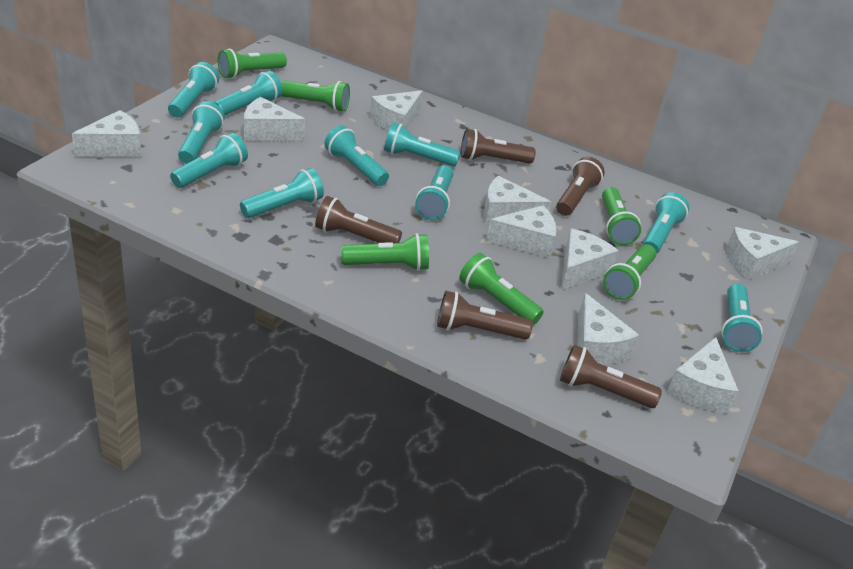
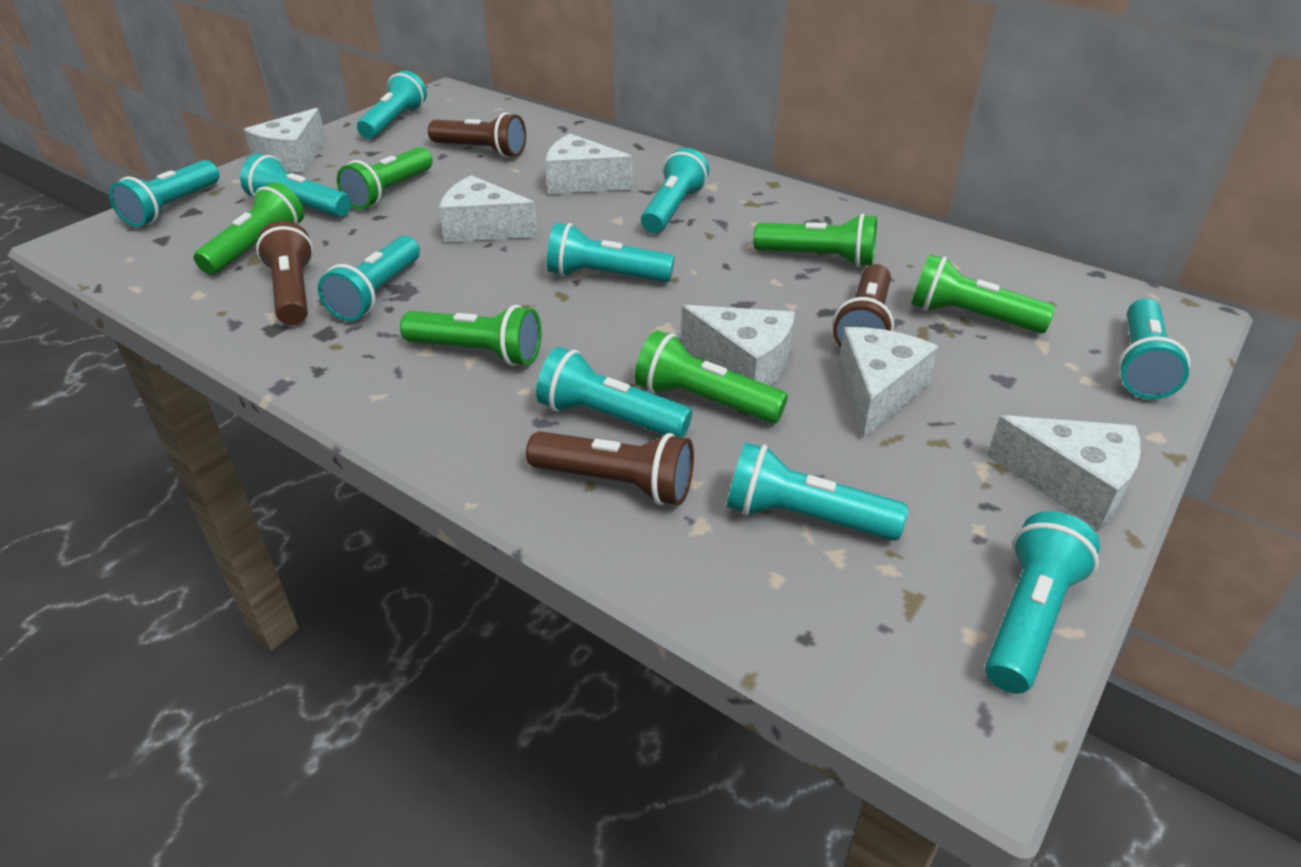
brown flashlight: 5 -> 4
white cheese: 9 -> 6

